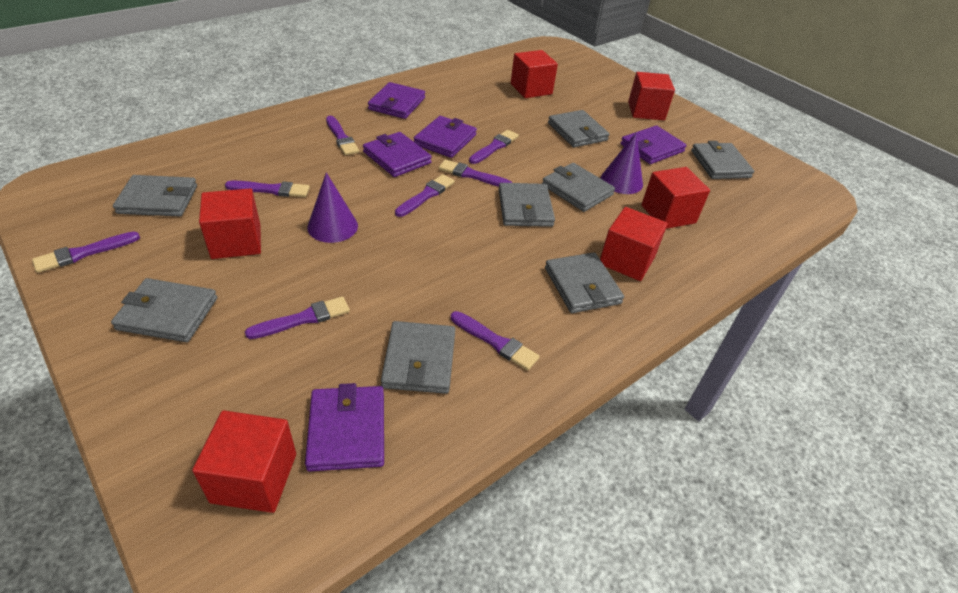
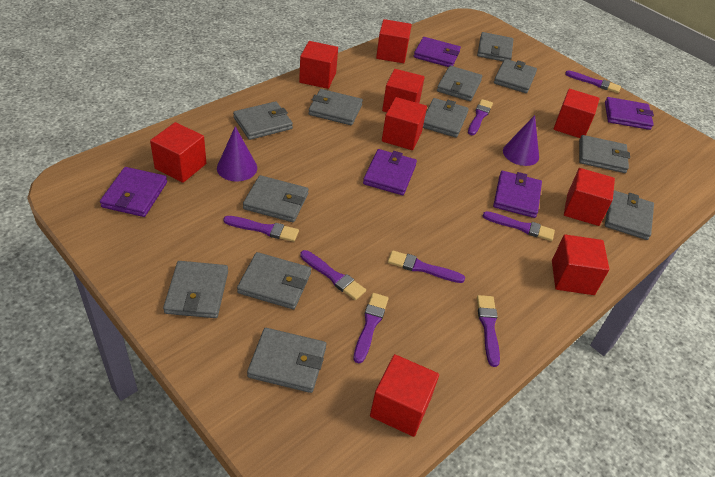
grey wallet: 8 -> 12
red cube: 6 -> 9

